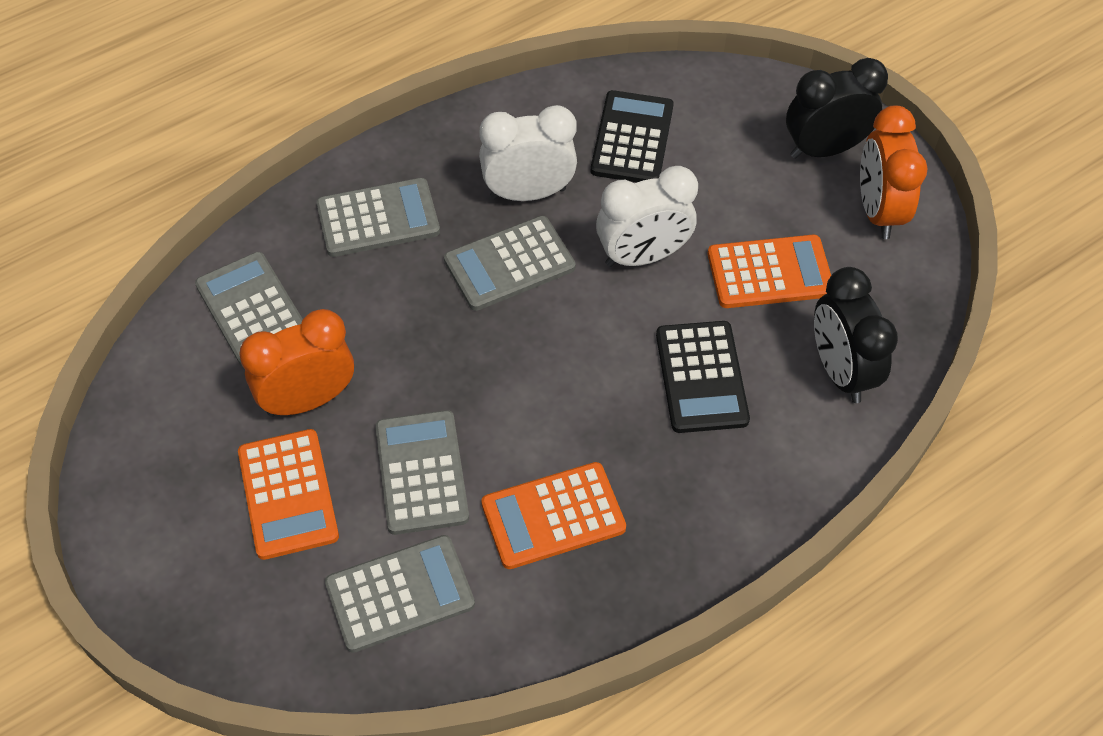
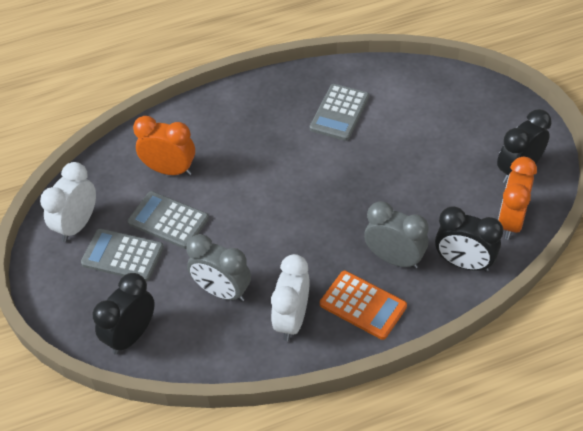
black calculator: 2 -> 0
black clock: 2 -> 3
grey calculator: 5 -> 3
grey clock: 0 -> 2
orange calculator: 3 -> 1

